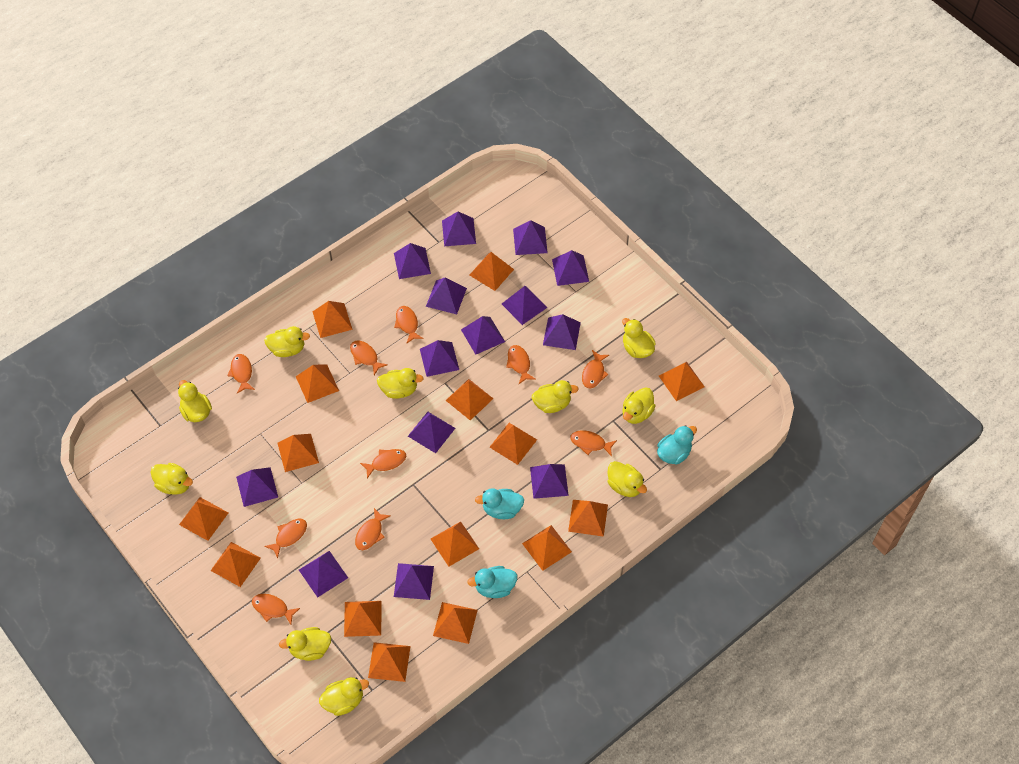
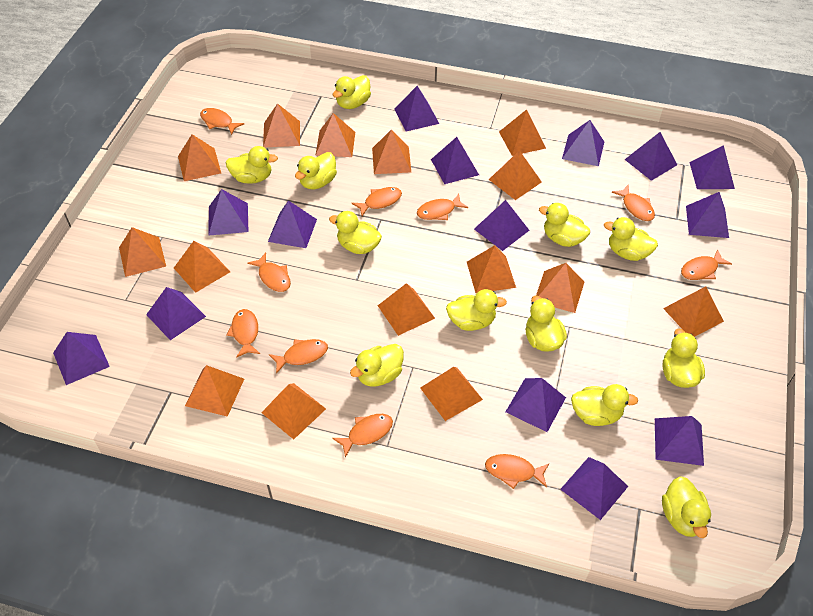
turquoise duck: 3 -> 0
yellow duck: 10 -> 12

